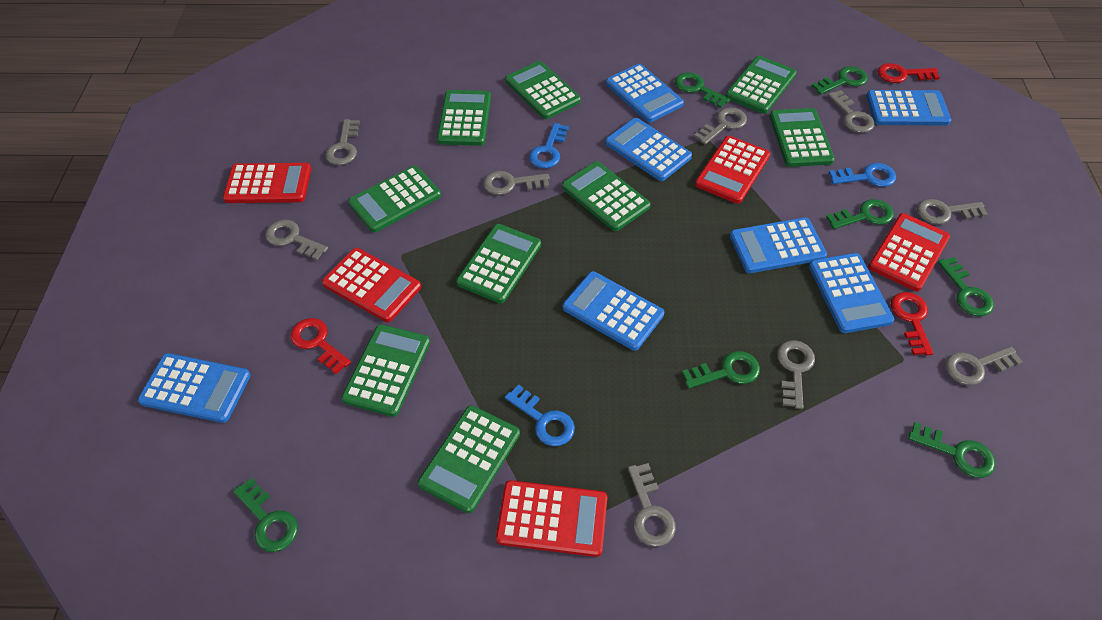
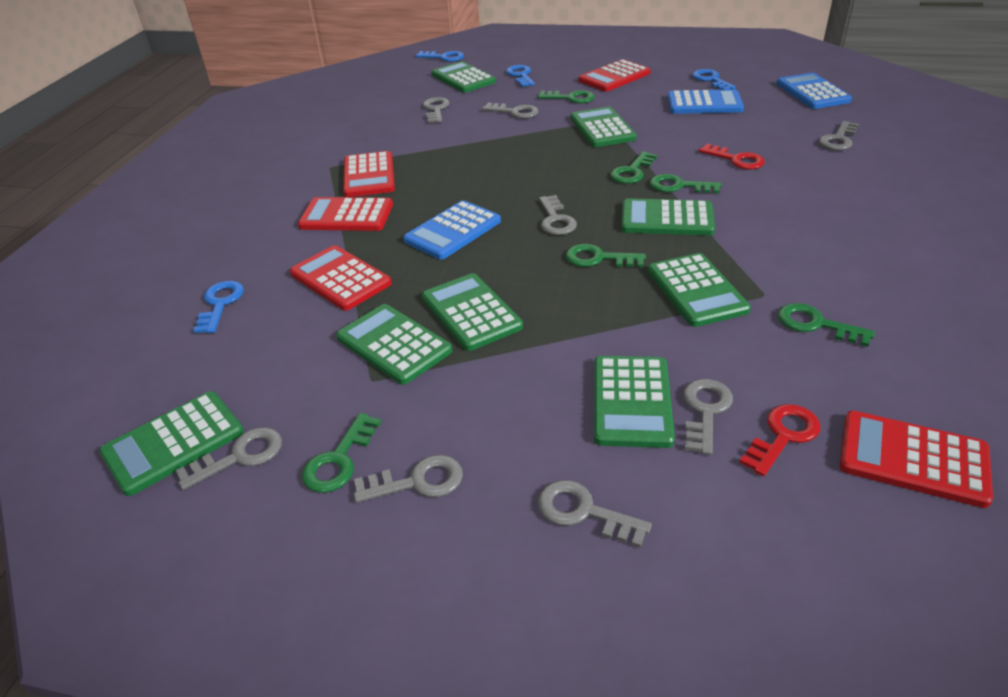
blue calculator: 7 -> 3
blue key: 3 -> 4
green calculator: 9 -> 8
green key: 7 -> 6
grey key: 9 -> 8
red key: 3 -> 2

